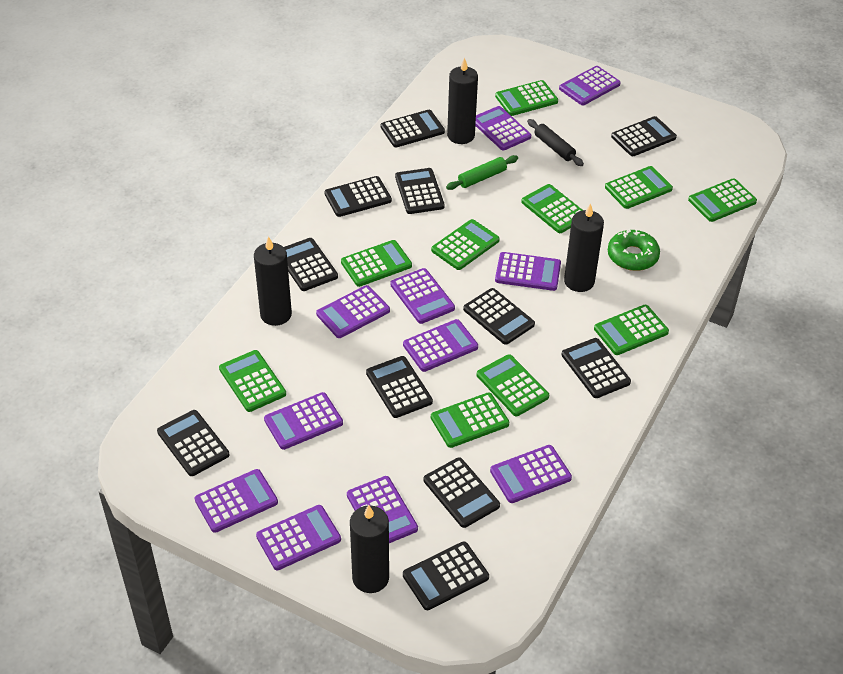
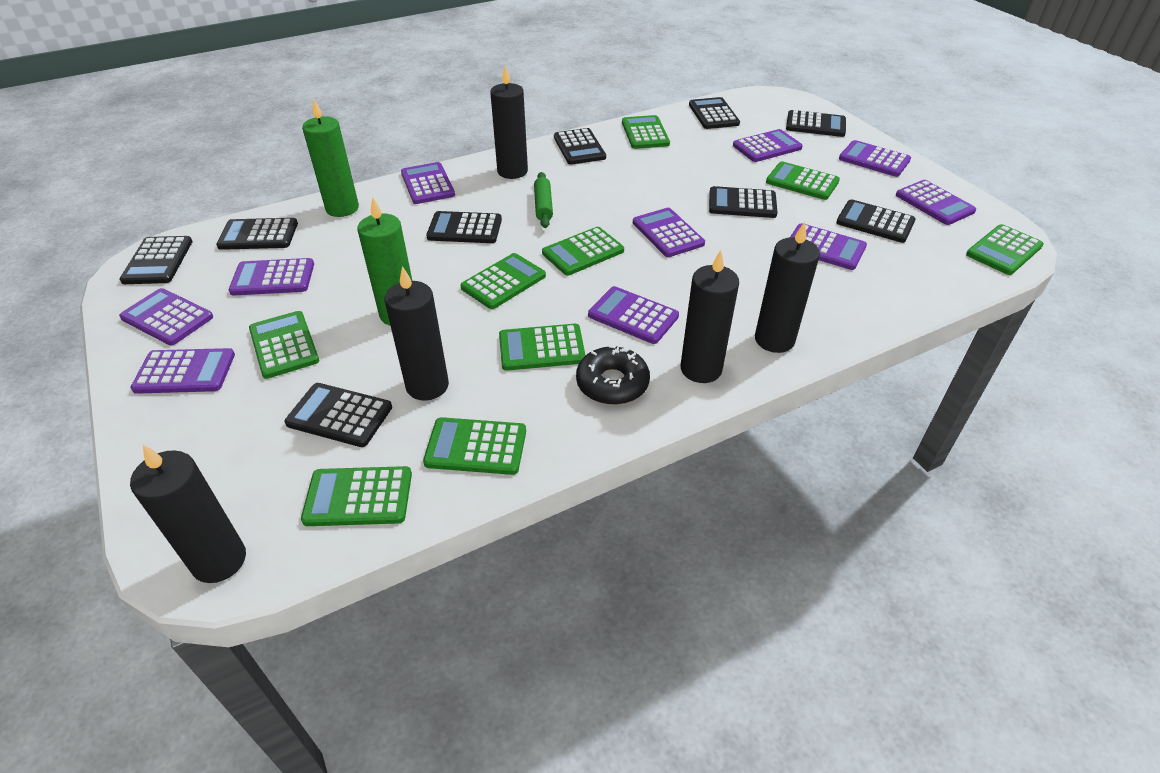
black calculator: 11 -> 9
black candle: 4 -> 5
black donut: 0 -> 1
black rolling pin: 1 -> 0
green calculator: 10 -> 9
green candle: 0 -> 2
green donut: 1 -> 0
purple calculator: 11 -> 10

